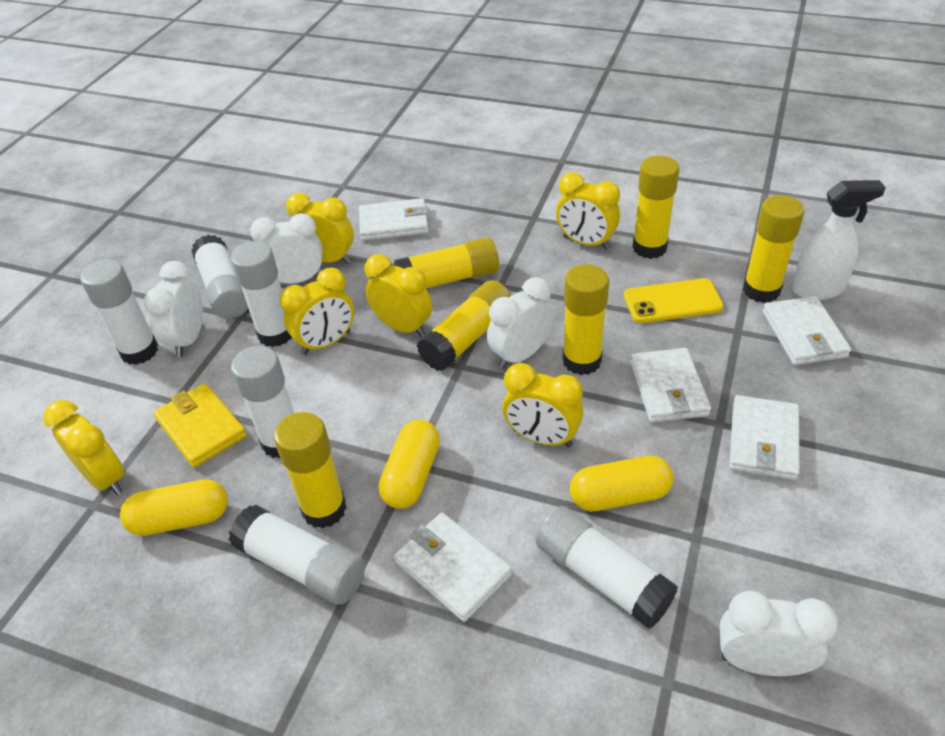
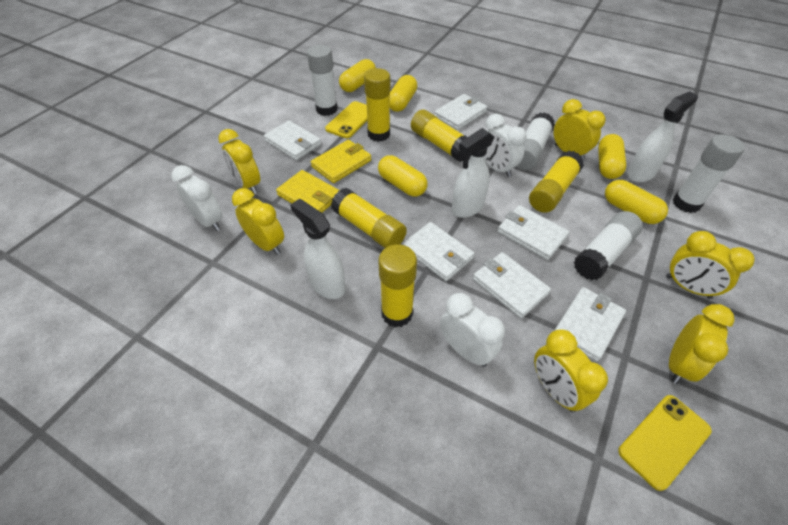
white clock: 4 -> 3
white glue stick: 6 -> 4
white spray bottle: 1 -> 3
white wallet: 5 -> 6
yellow capsule: 3 -> 5
yellow glue stick: 6 -> 5
yellow phone: 1 -> 2
yellow wallet: 1 -> 2

